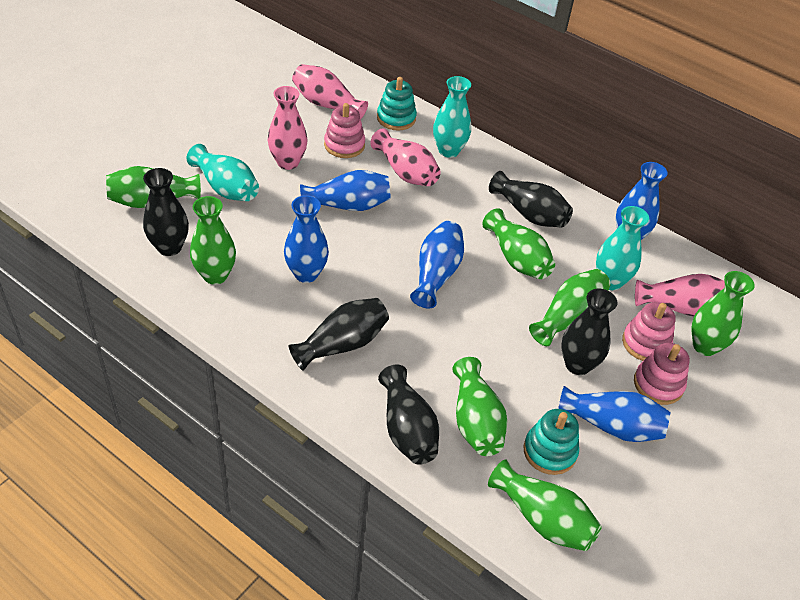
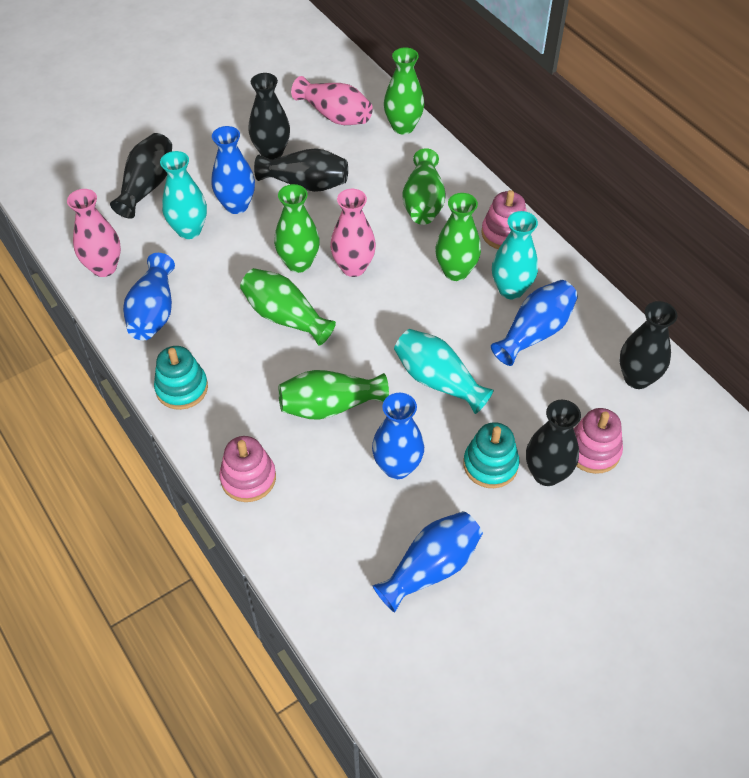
green vase: 7 -> 6
pink vase: 4 -> 3

